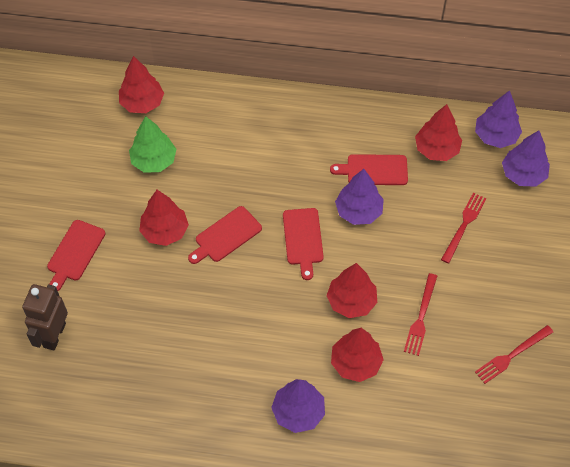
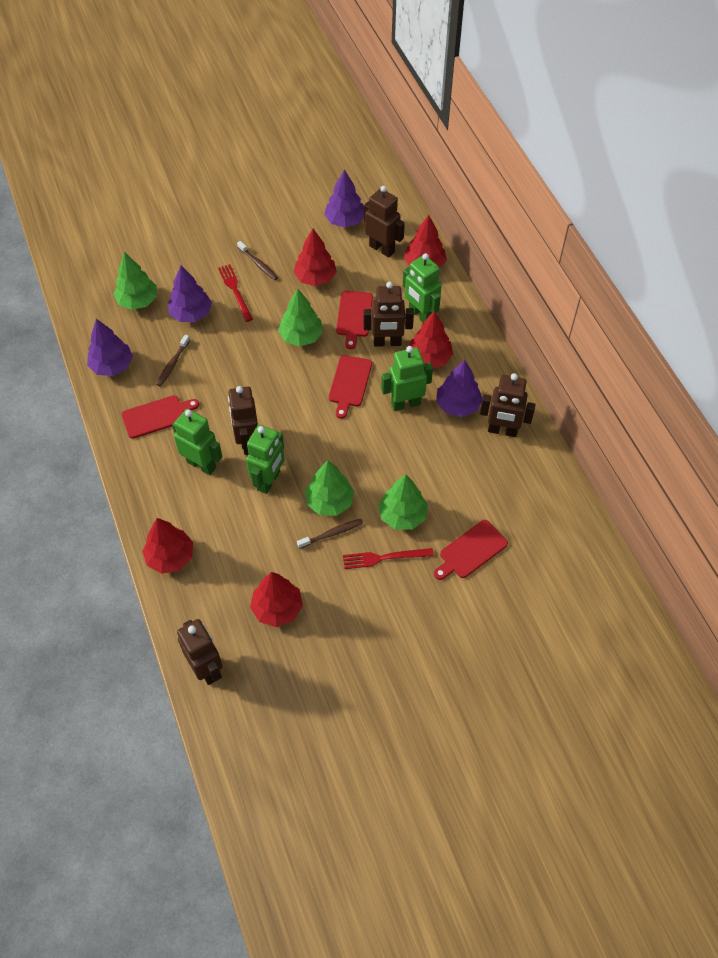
brown robot: 1 -> 5
brown toothbrush: 0 -> 3
green robot: 0 -> 4
green tree: 1 -> 4
red fork: 3 -> 2

